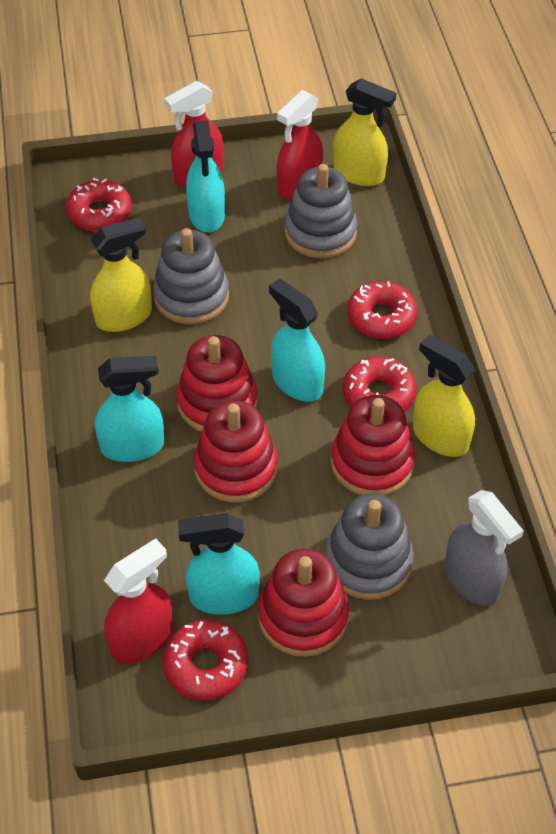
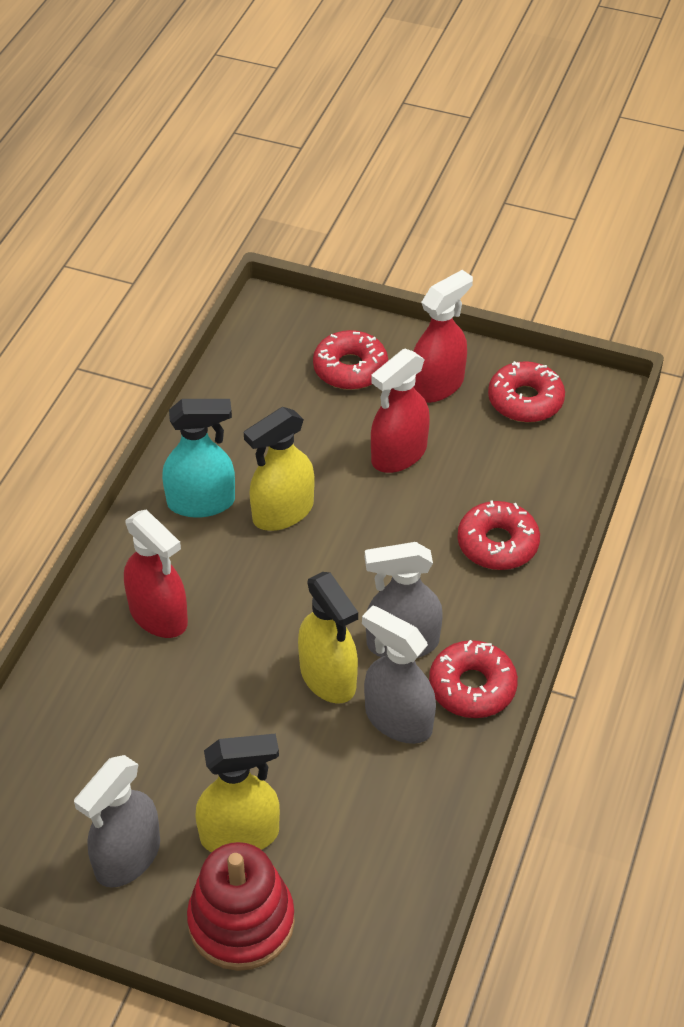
grey spray bottle: 1 -> 3
grey stacking toy: 3 -> 0
red stacking toy: 4 -> 1
turquoise spray bottle: 4 -> 1

